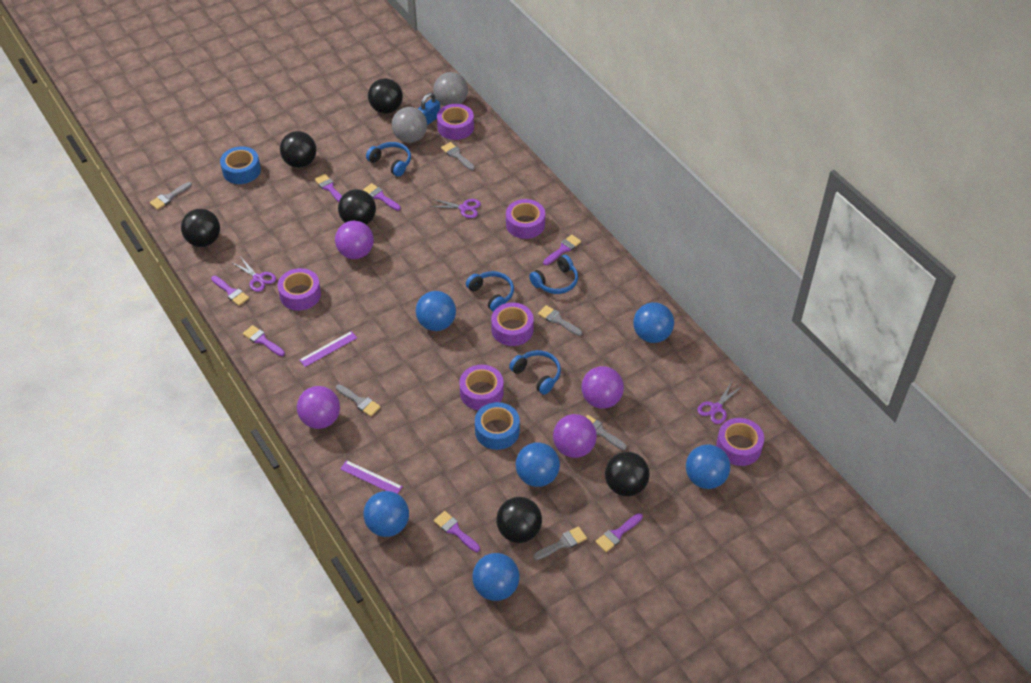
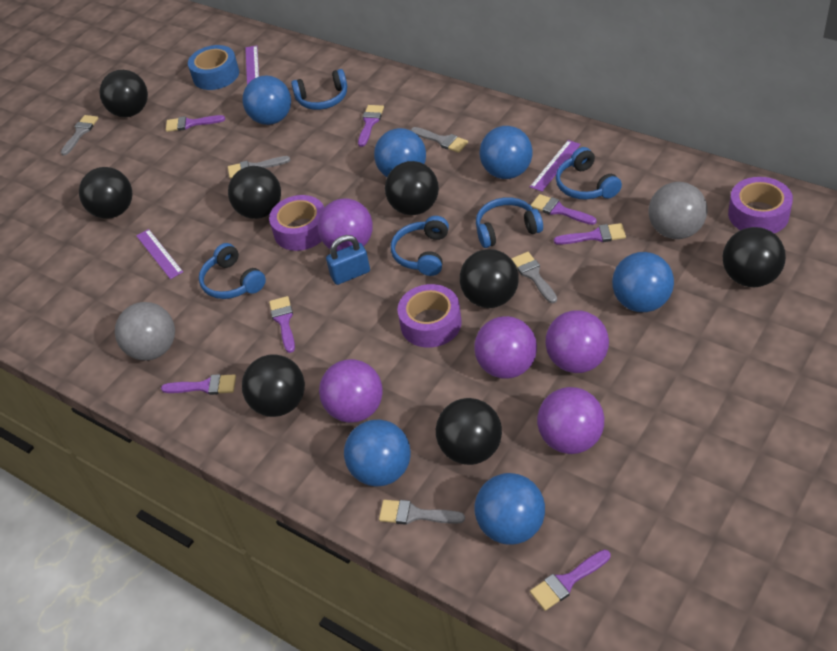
black ball: 6 -> 8
blue headphones: 4 -> 5
blue tape: 2 -> 1
grey brush: 6 -> 5
purple ball: 4 -> 5
purple ruler: 2 -> 3
purple scissors: 3 -> 0
purple tape: 6 -> 3

